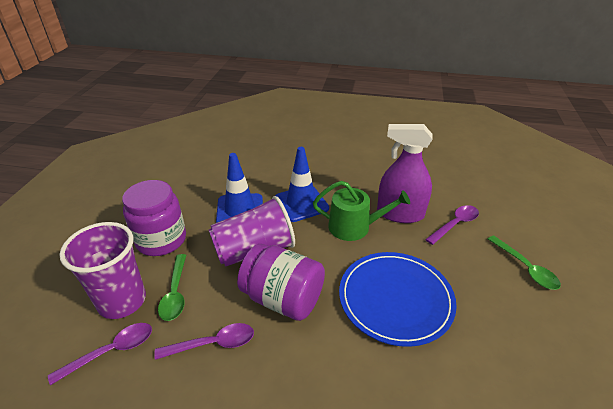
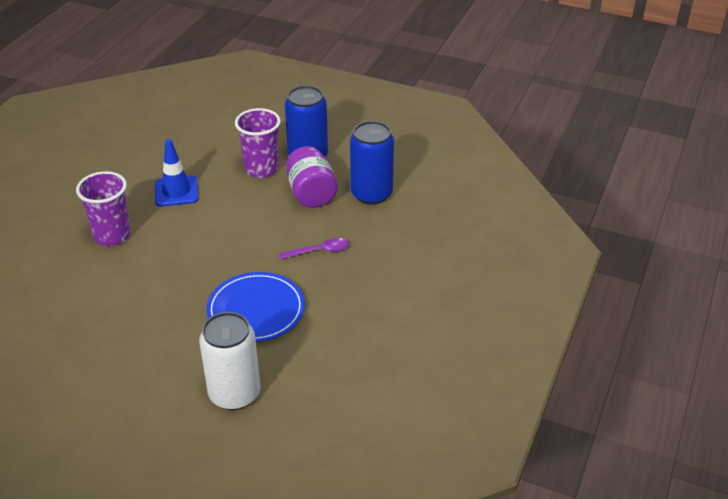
blue can: 0 -> 2
blue traffic cone: 2 -> 1
green spoon: 2 -> 0
green watering can: 1 -> 0
purple jar: 2 -> 1
purple spoon: 3 -> 1
purple spray bottle: 1 -> 0
white can: 0 -> 1

